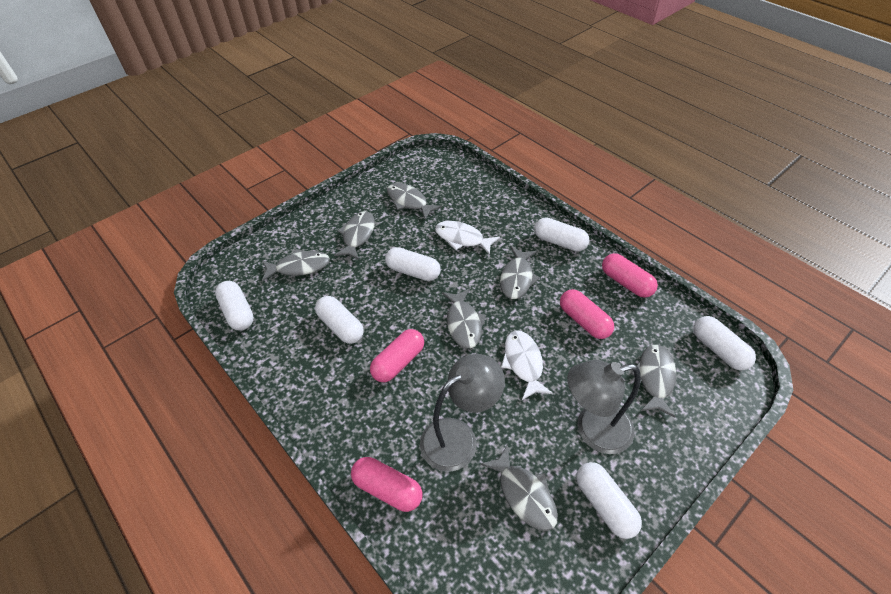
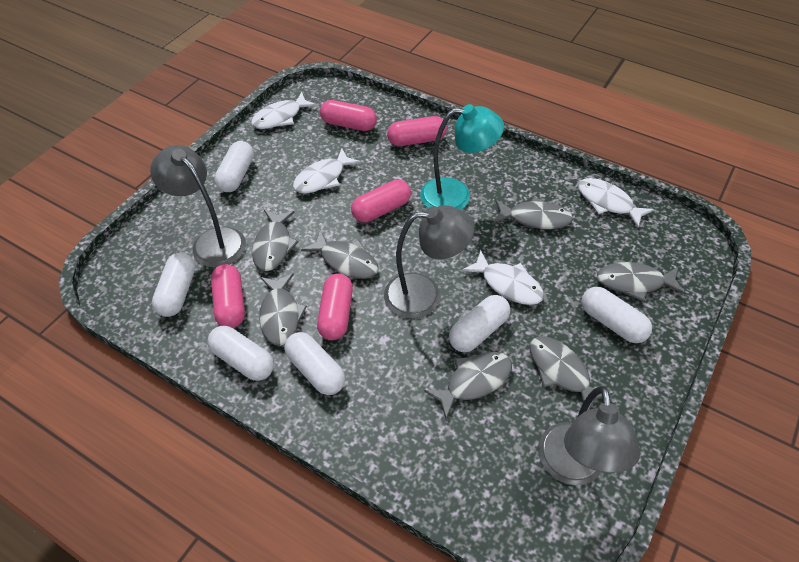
grey lamp: 2 -> 3
pink capsule: 4 -> 5
turquoise lamp: 0 -> 1
white fish: 2 -> 4

